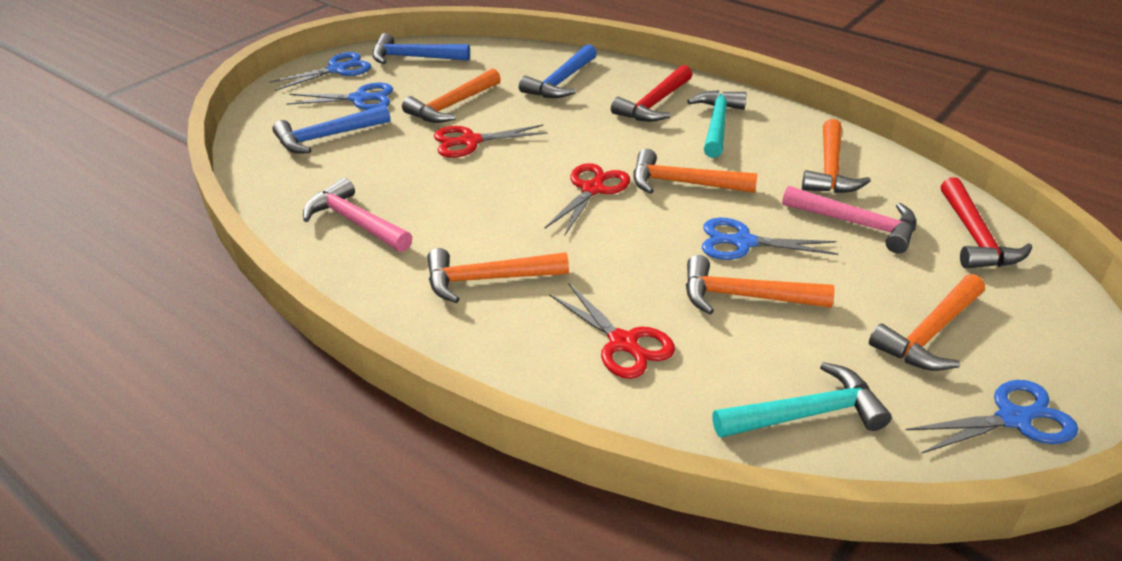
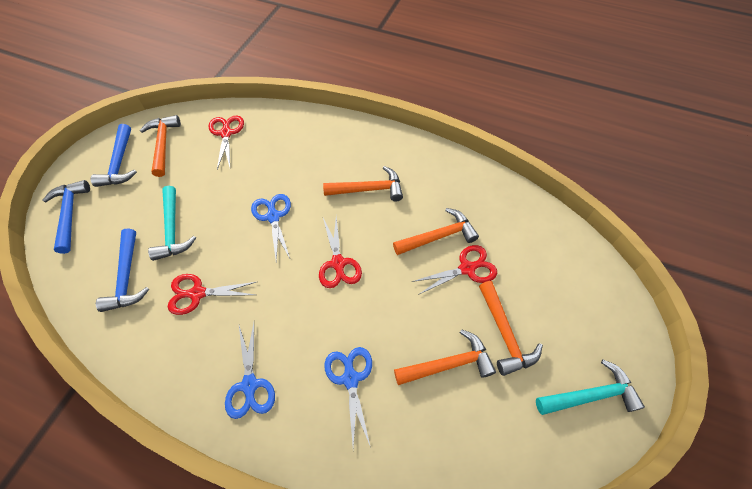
blue scissors: 4 -> 3
orange hammer: 6 -> 5
pink hammer: 2 -> 0
red hammer: 2 -> 0
red scissors: 3 -> 4

